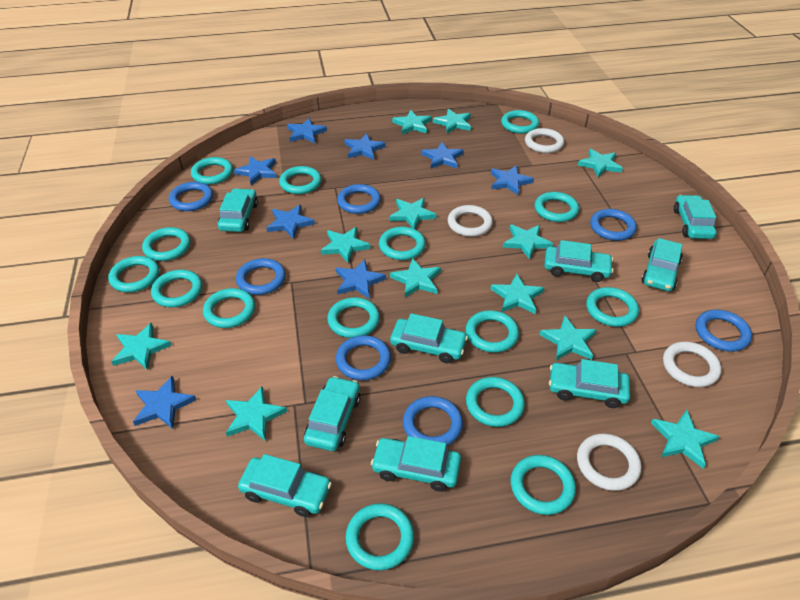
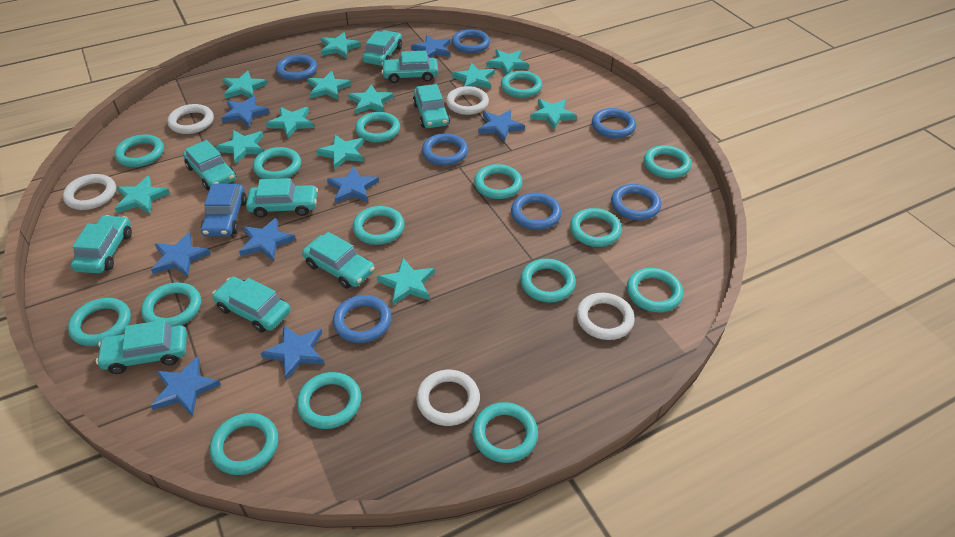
blue car: 0 -> 1
white ring: 4 -> 5

